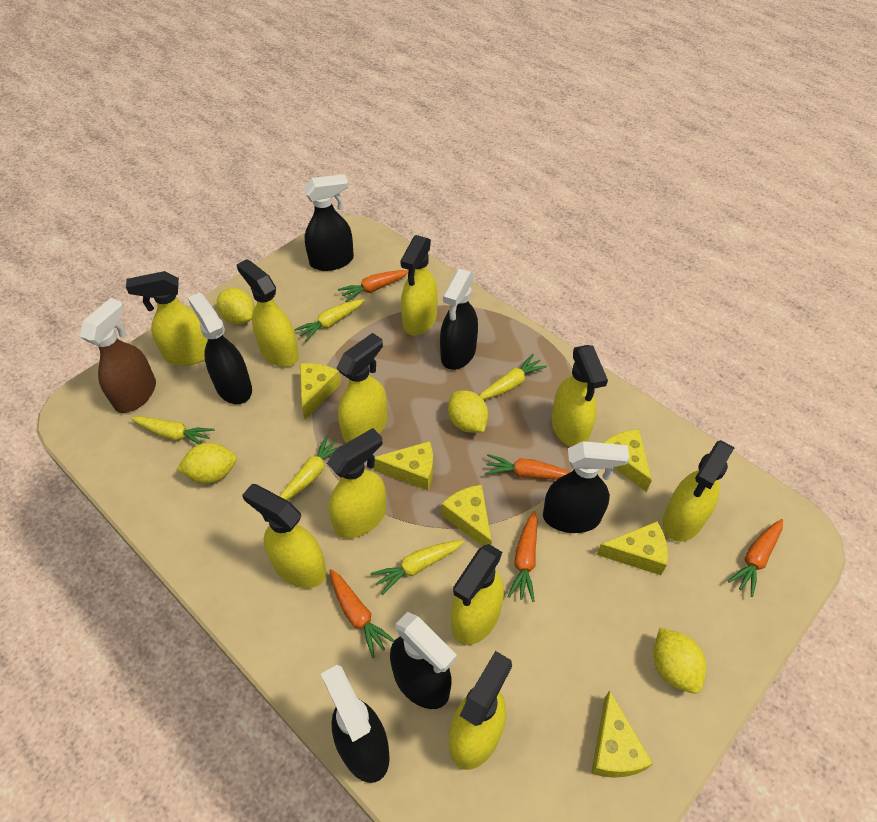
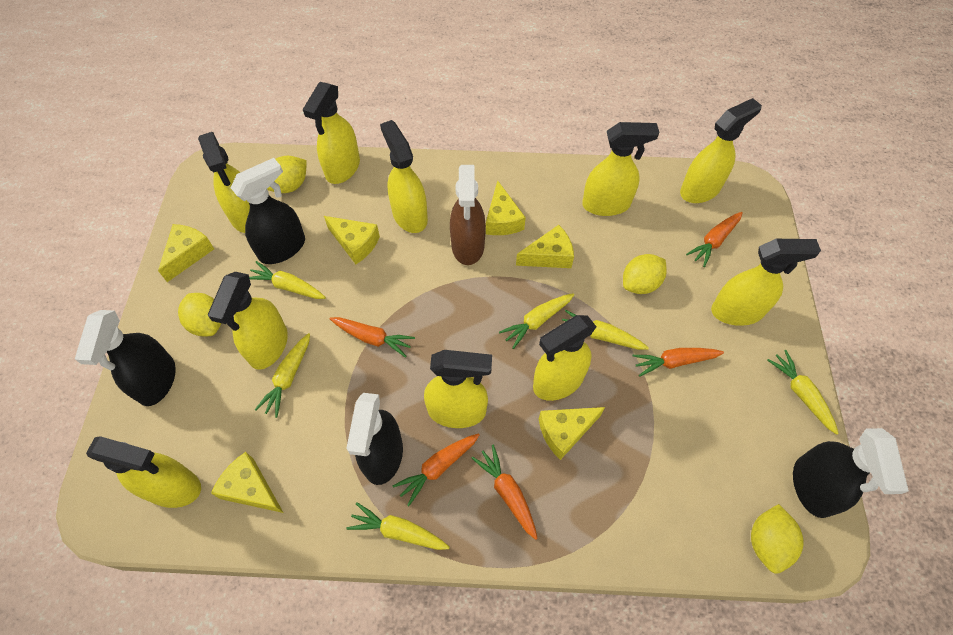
black spray bottle: 6 -> 4
yellow carrot: 5 -> 6

